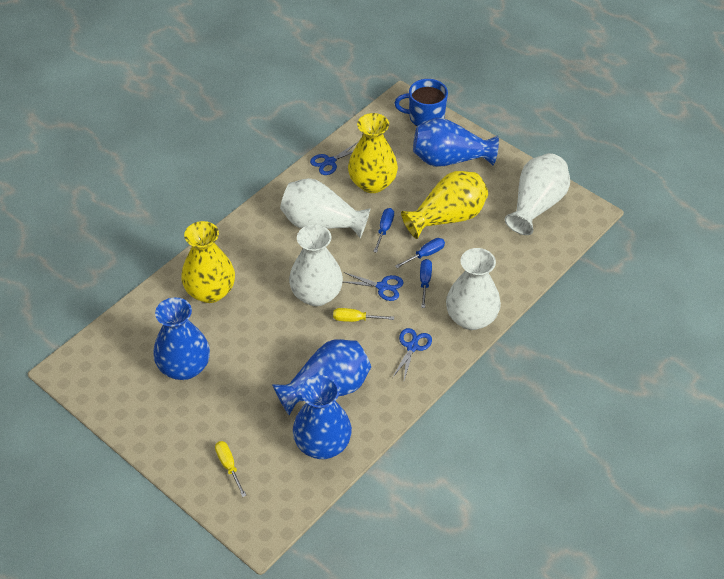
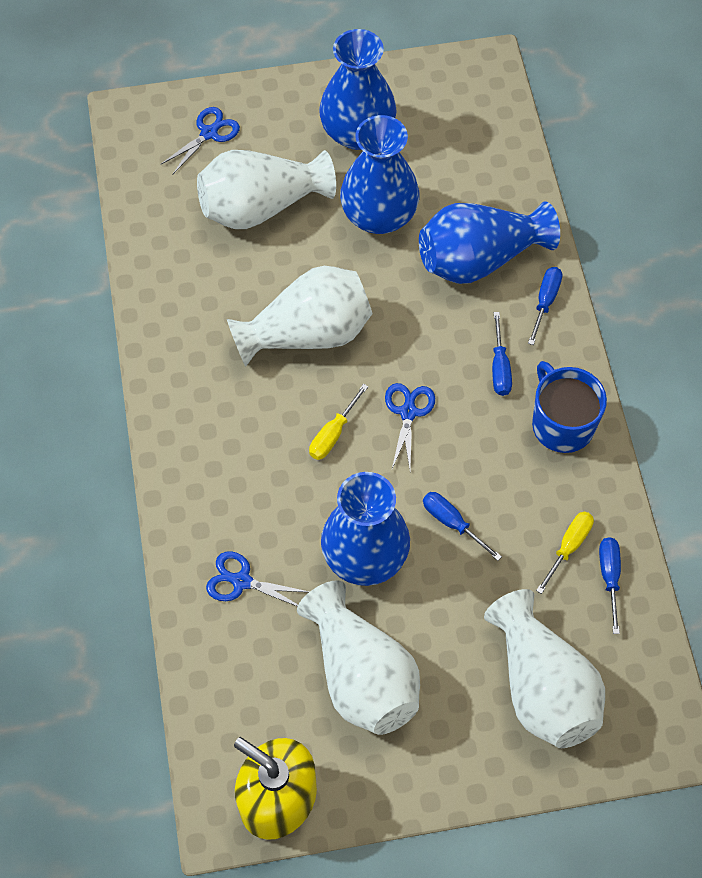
blue screwdriver: 3 -> 4
yellow soap dispenser: 0 -> 1
yellow vase: 3 -> 0

